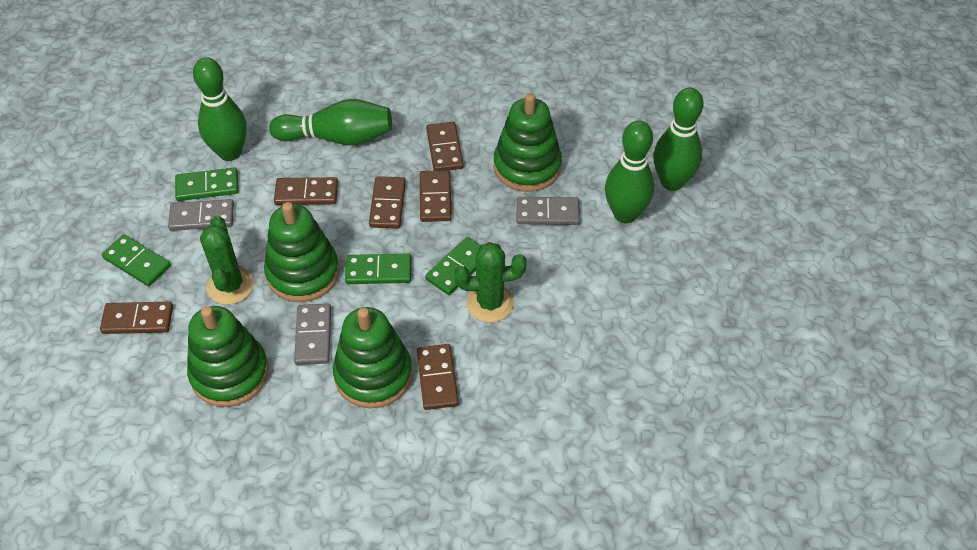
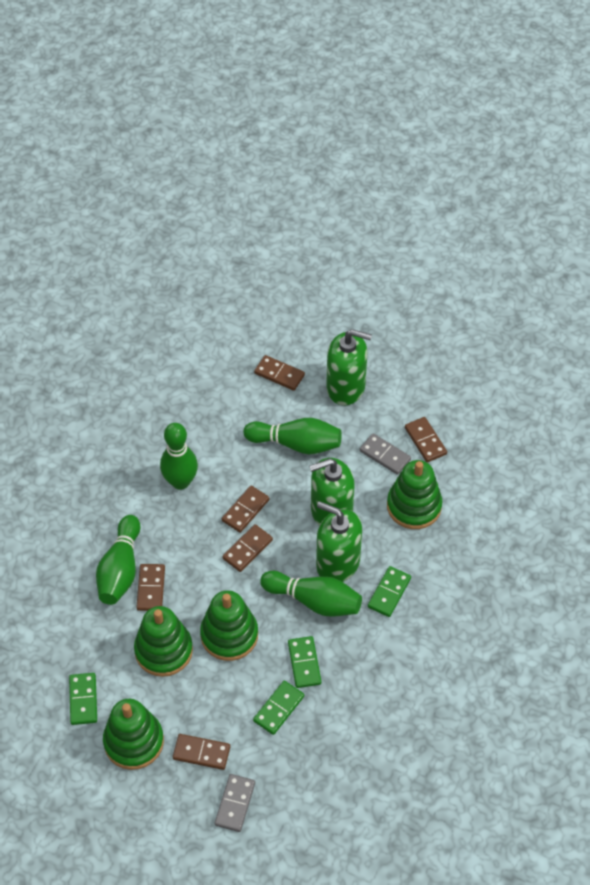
green cactus: 2 -> 0
green soap dispenser: 0 -> 3
grey domino: 3 -> 2

